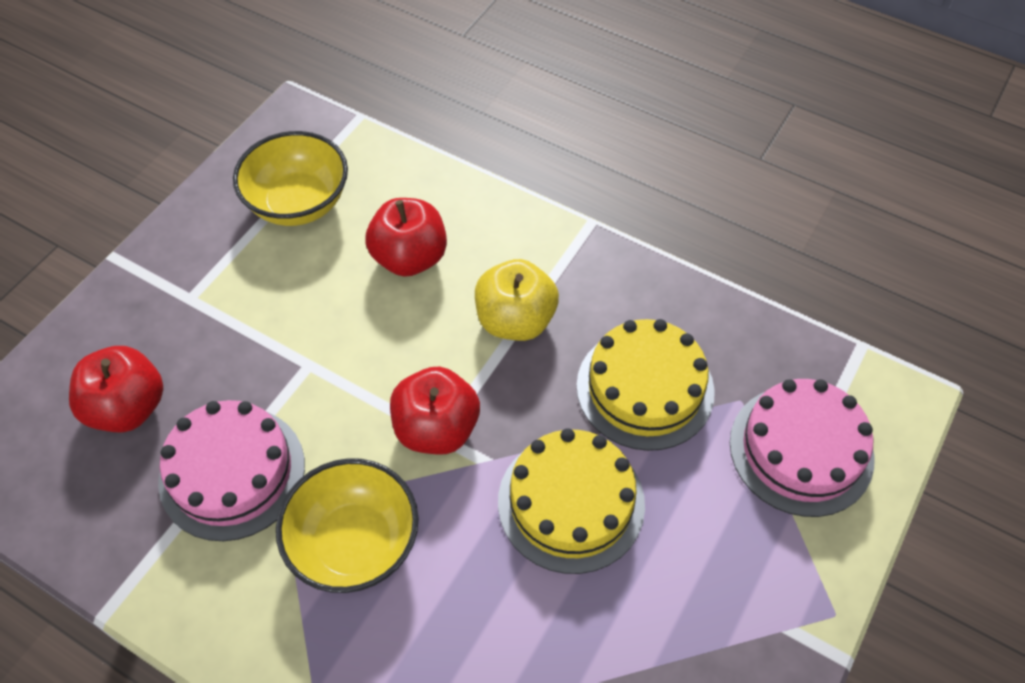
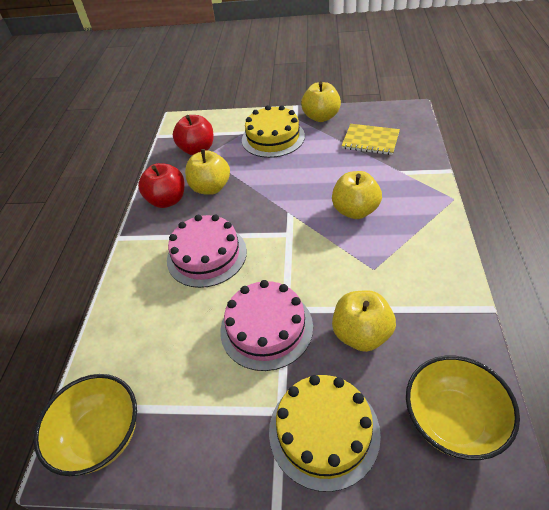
red apple: 3 -> 2
yellow apple: 1 -> 4
yellow notebook: 0 -> 1

